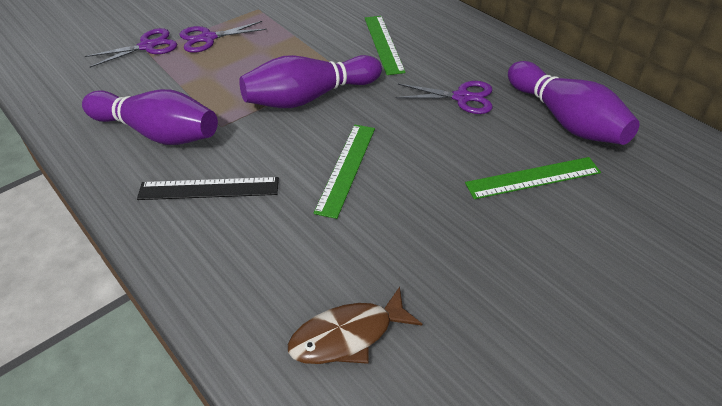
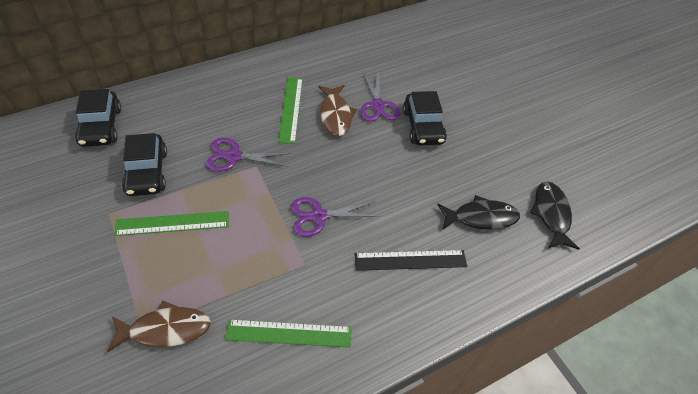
black car: 0 -> 3
black fish: 0 -> 2
brown fish: 1 -> 2
purple bowling pin: 3 -> 0

